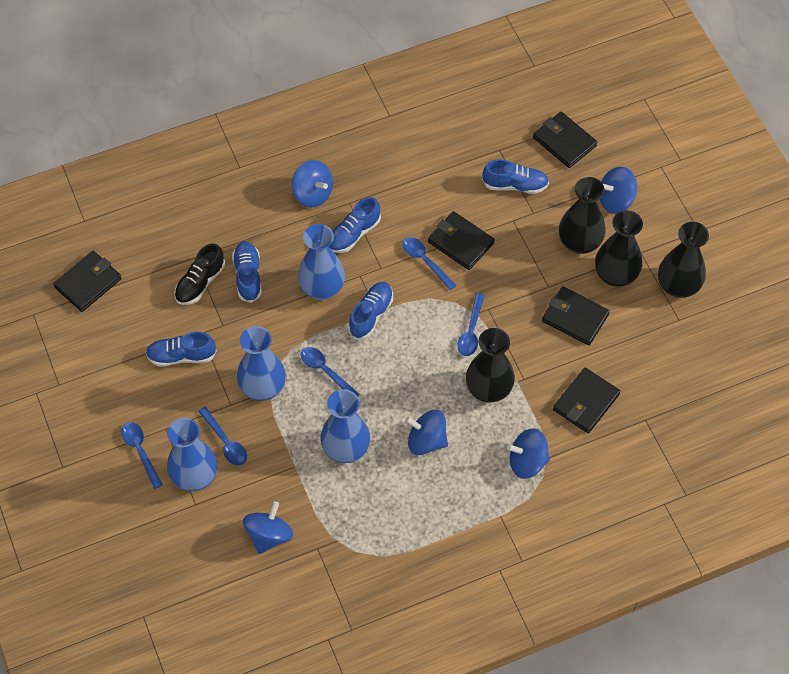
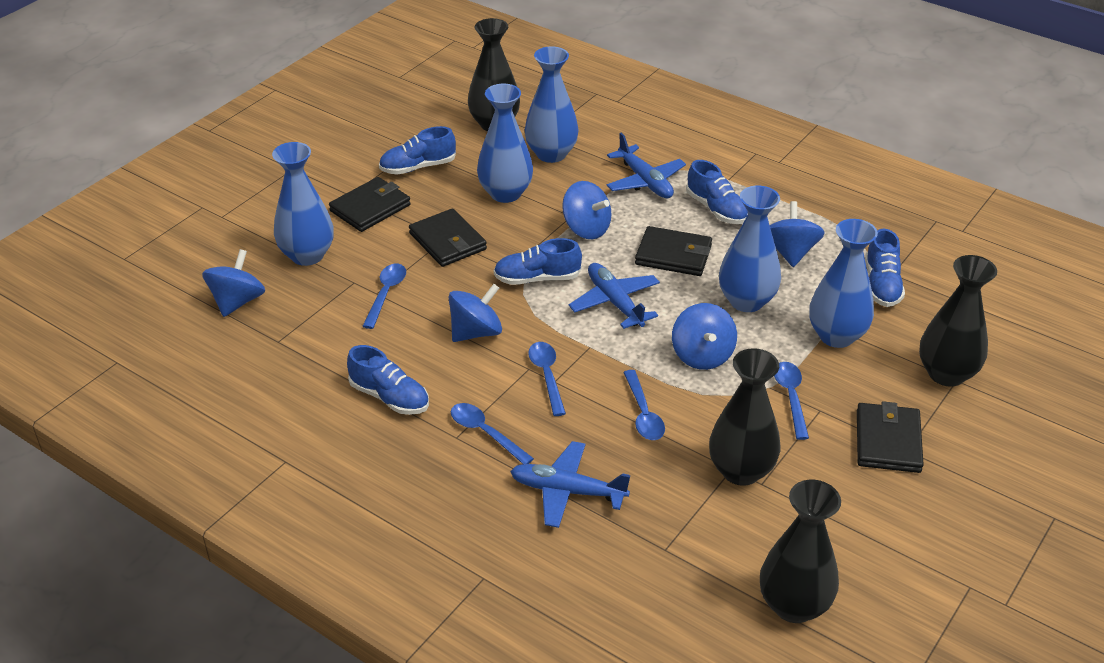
black shoe: 1 -> 0
black wallet: 5 -> 4
blue plane: 0 -> 3
blue vase: 4 -> 5

